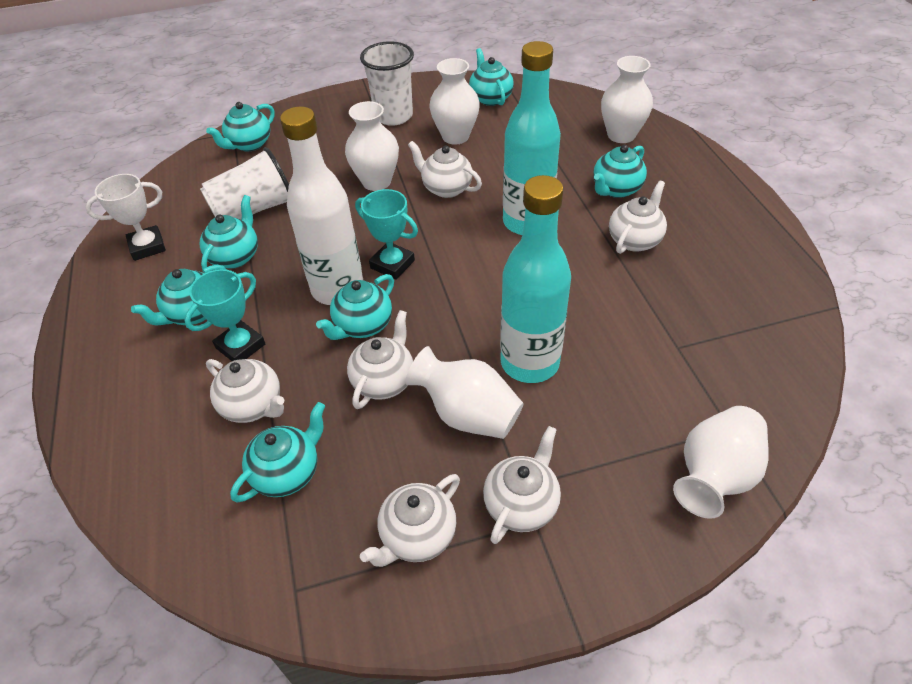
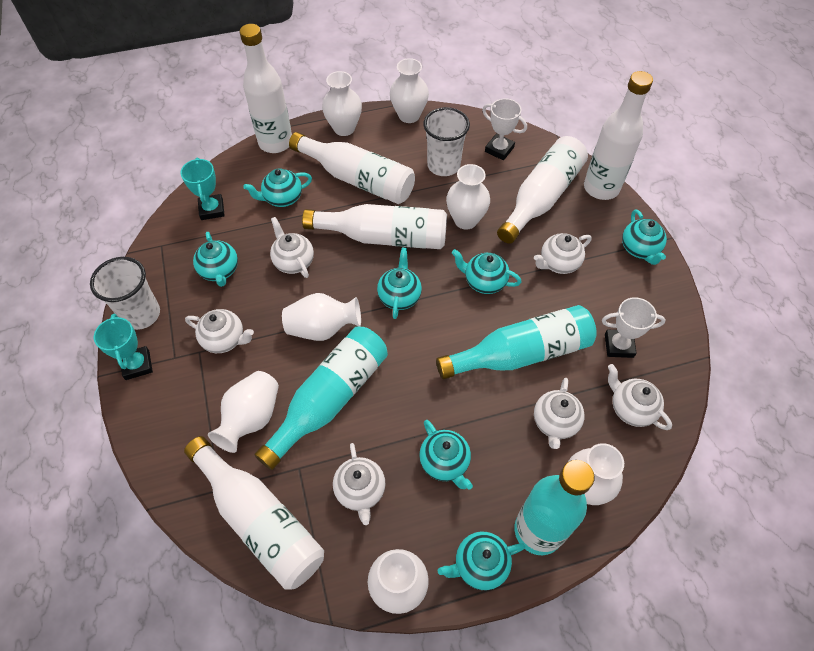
turquoise bottle: 2 -> 3
white bottle: 1 -> 6
white trophy: 1 -> 2
white vase: 5 -> 7

